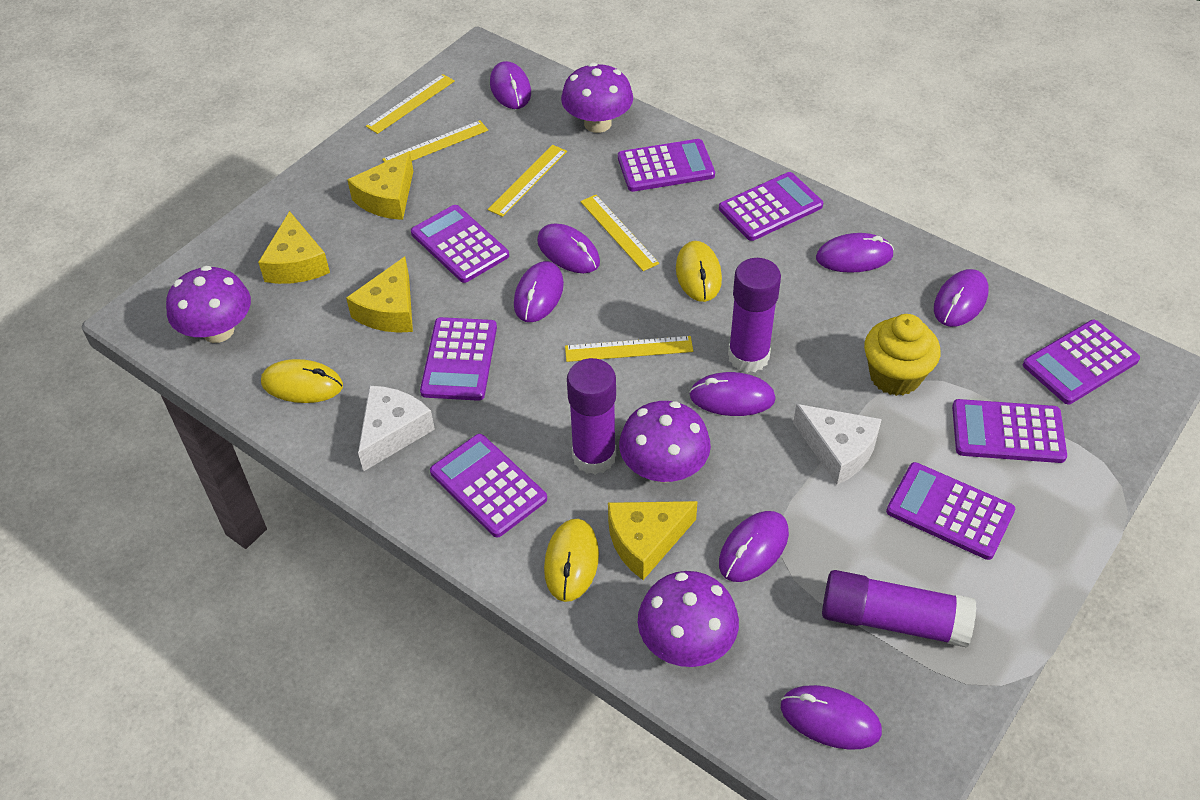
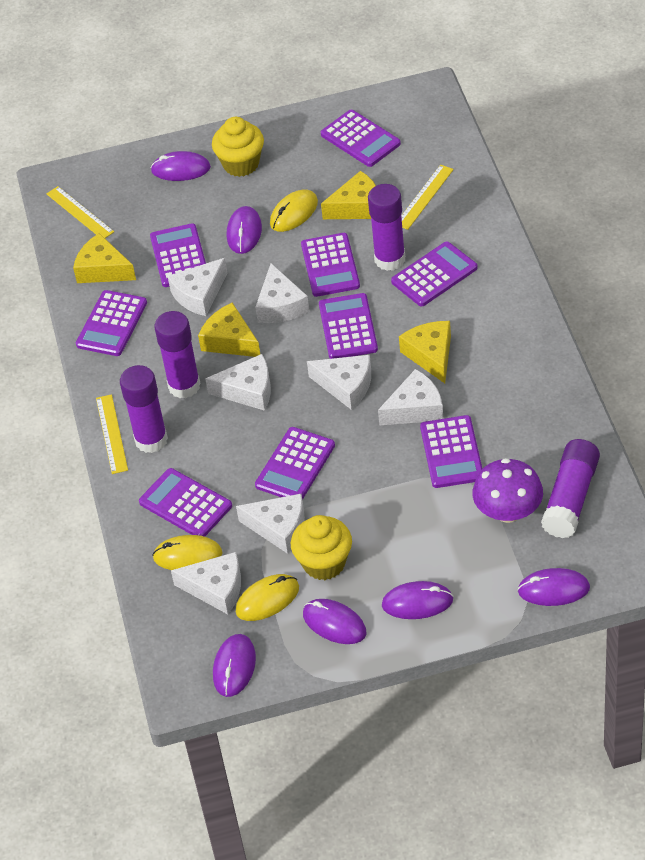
purple calculator: 8 -> 9
purple glue stick: 3 -> 4
purple mouse: 8 -> 6
purple mushroom: 4 -> 1
white cheese: 2 -> 7
yellow cupcake: 1 -> 2
yellow ruler: 5 -> 3

